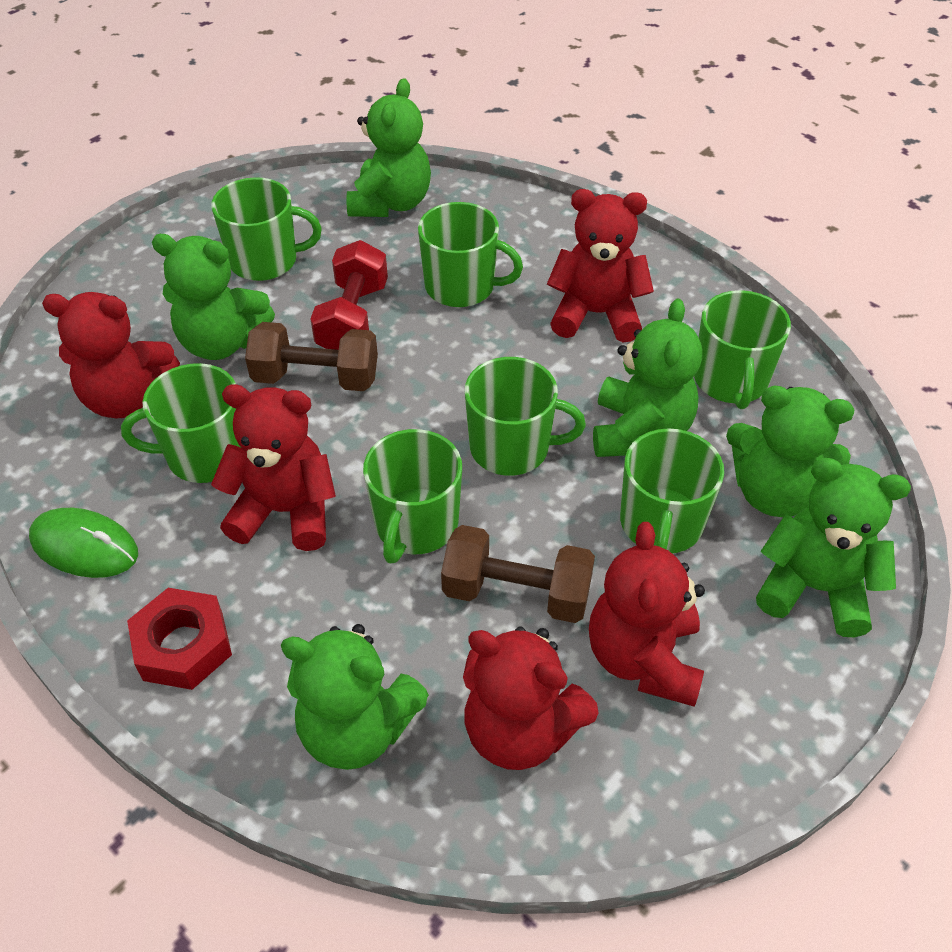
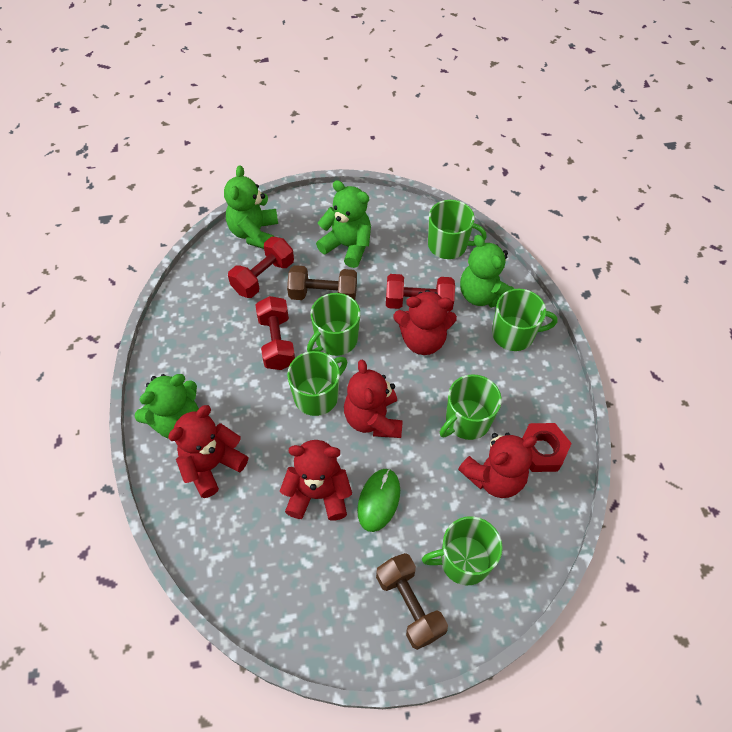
green mug: 7 -> 6
green teddy bear: 6 -> 4
red dumbbell: 1 -> 3

